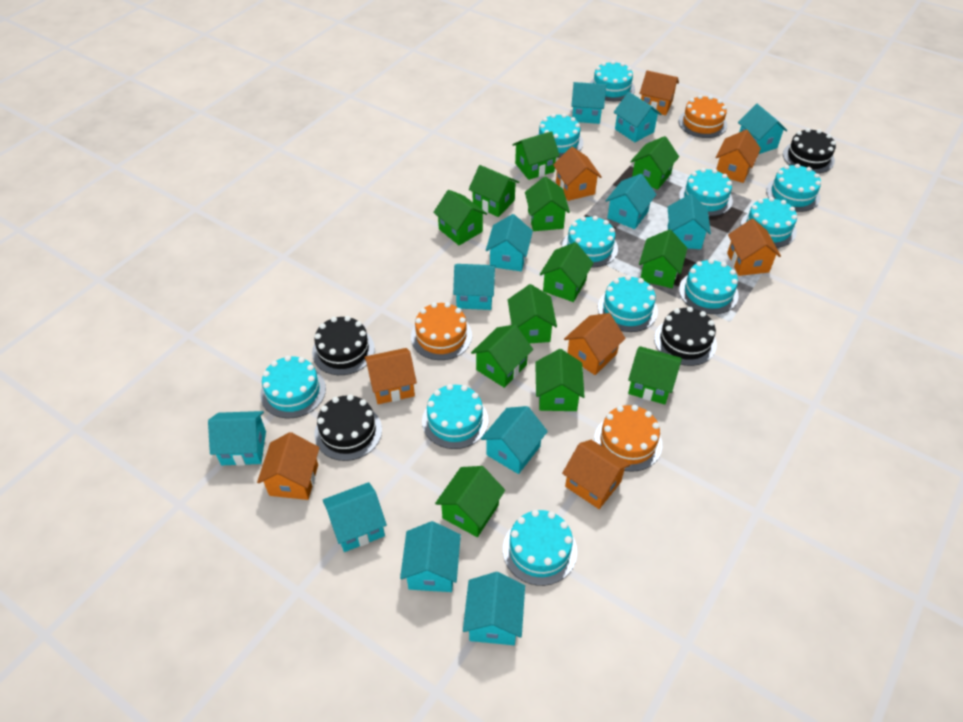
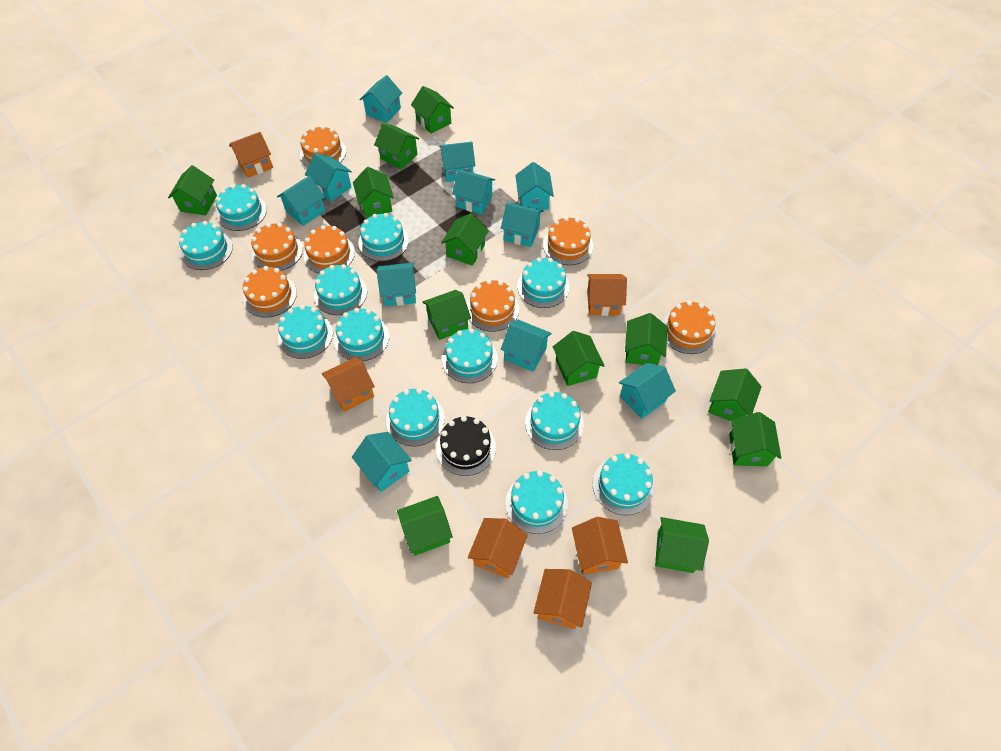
black cake: 4 -> 1
orange cake: 3 -> 7
orange house: 8 -> 6
turquoise cake: 11 -> 12
turquoise house: 12 -> 11

